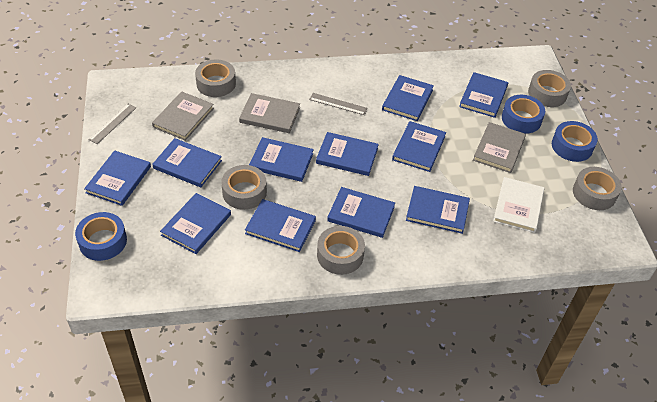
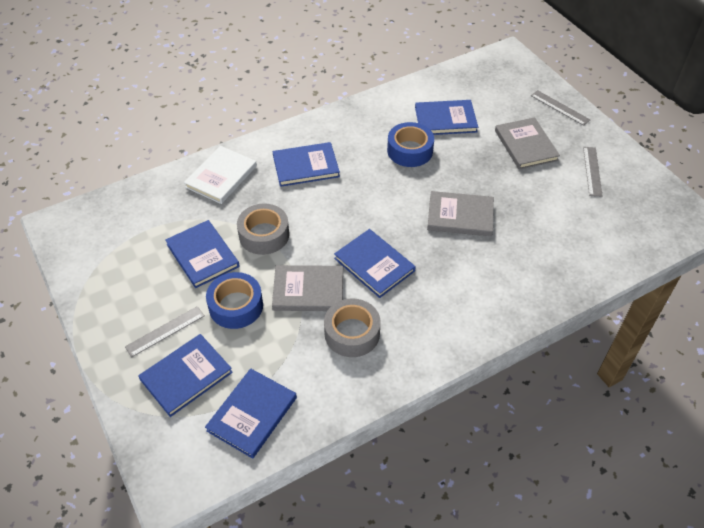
blue book: 11 -> 6
blue tape: 3 -> 2
grey ruler: 2 -> 3
grey tape: 5 -> 2

